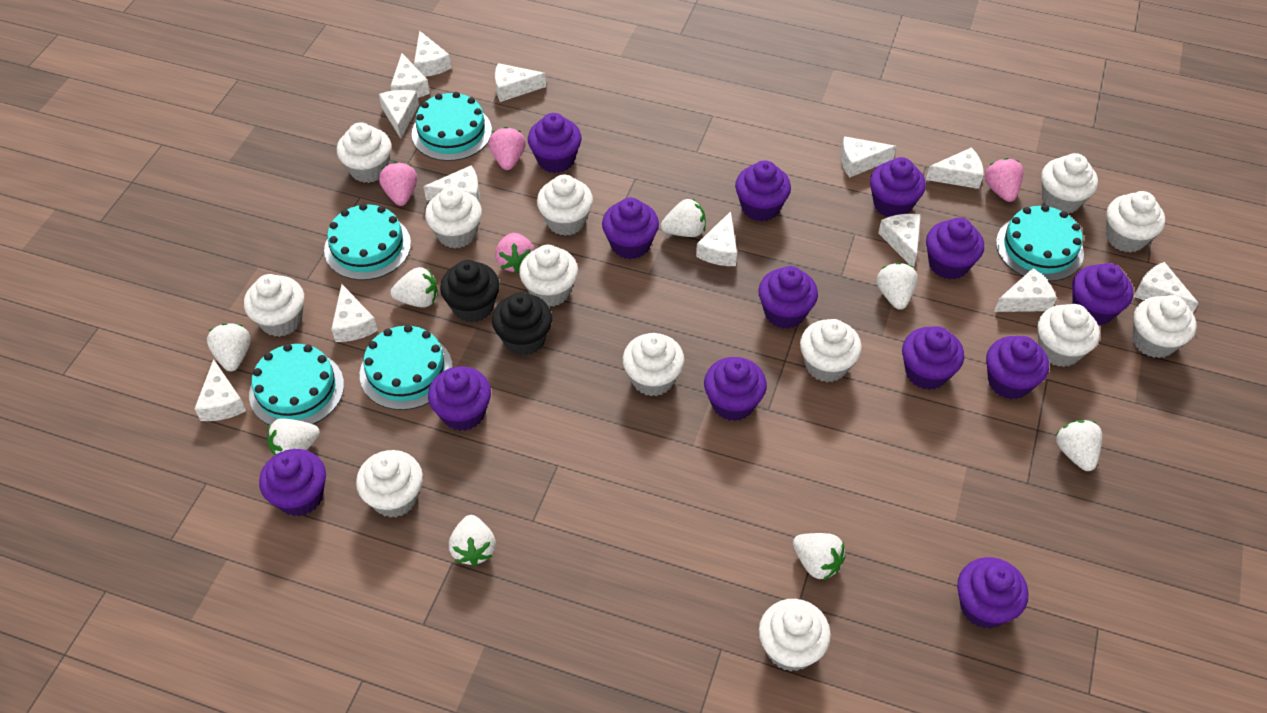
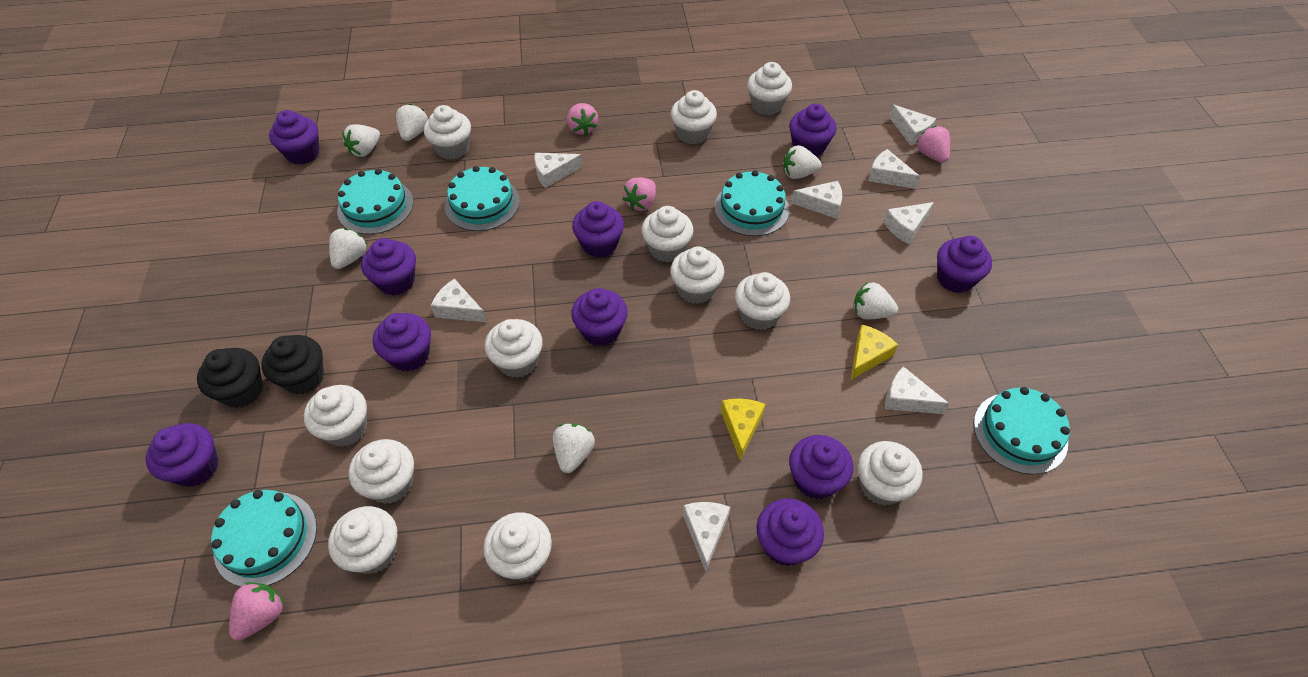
purple cupcake: 13 -> 10
white cheese: 13 -> 8
white cupcake: 13 -> 12
white strawberry: 8 -> 6
yellow cheese: 0 -> 2

